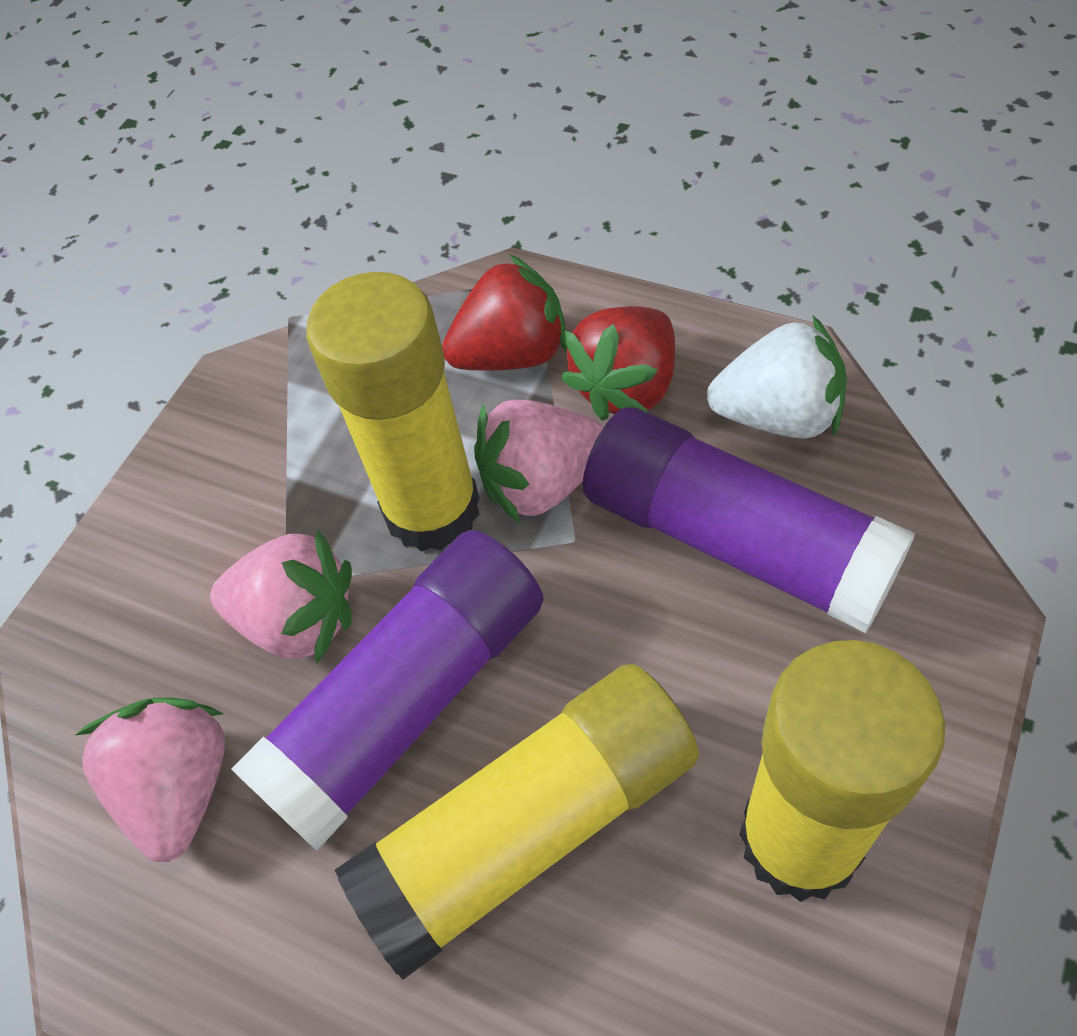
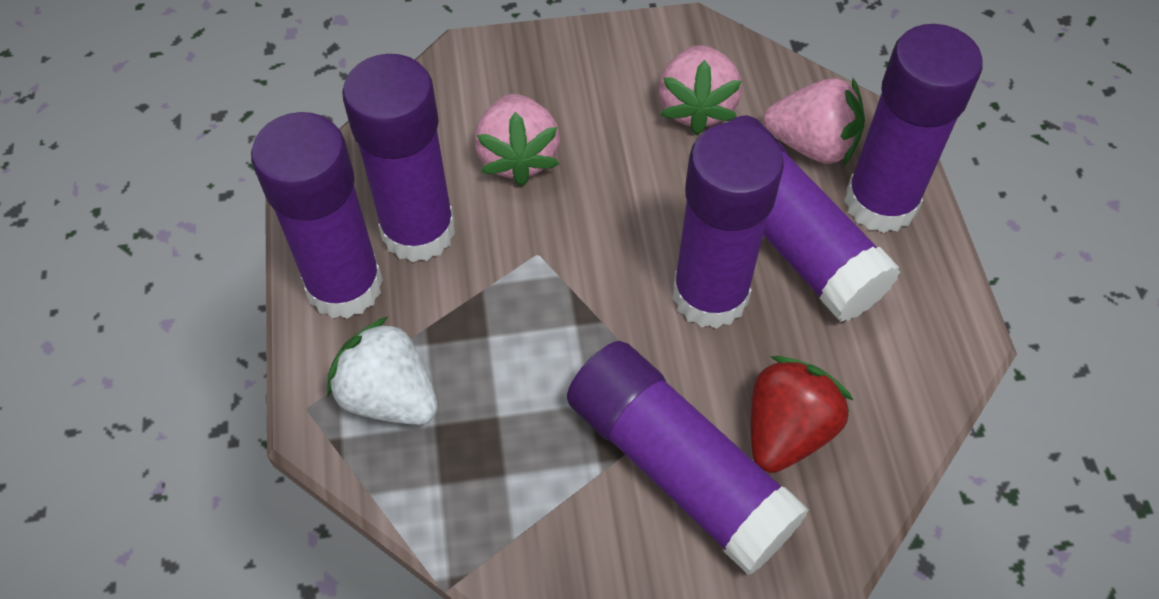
purple glue stick: 2 -> 6
red strawberry: 2 -> 1
yellow glue stick: 3 -> 0

